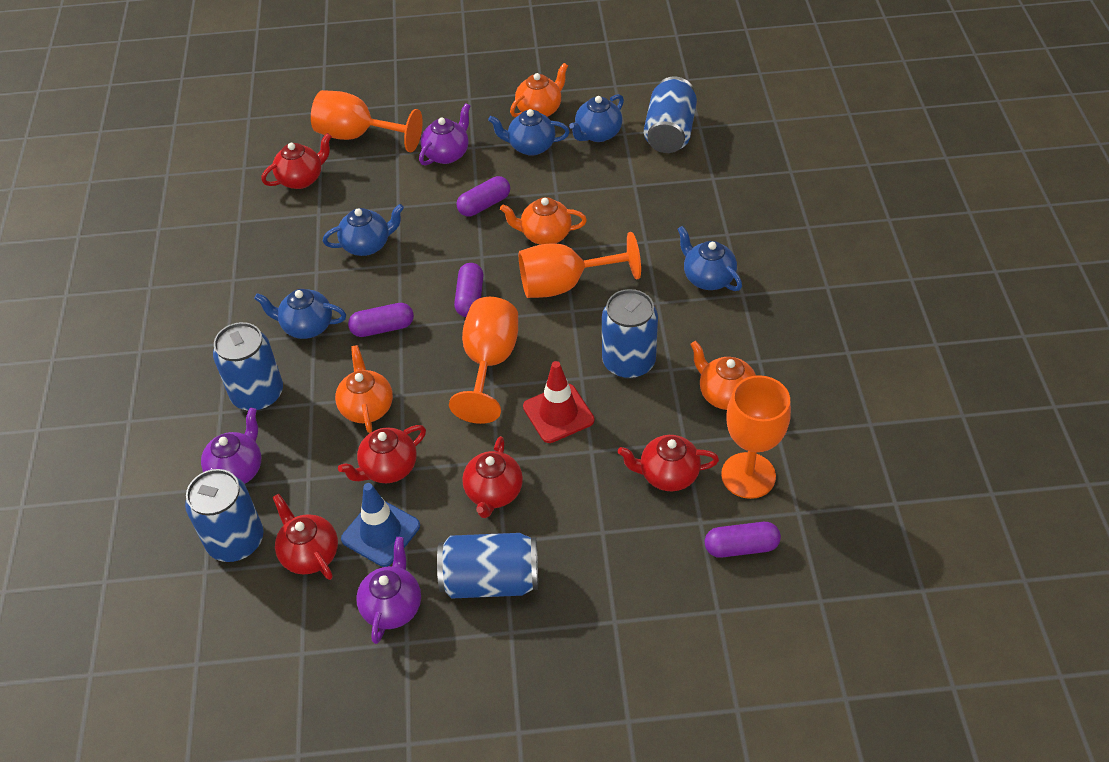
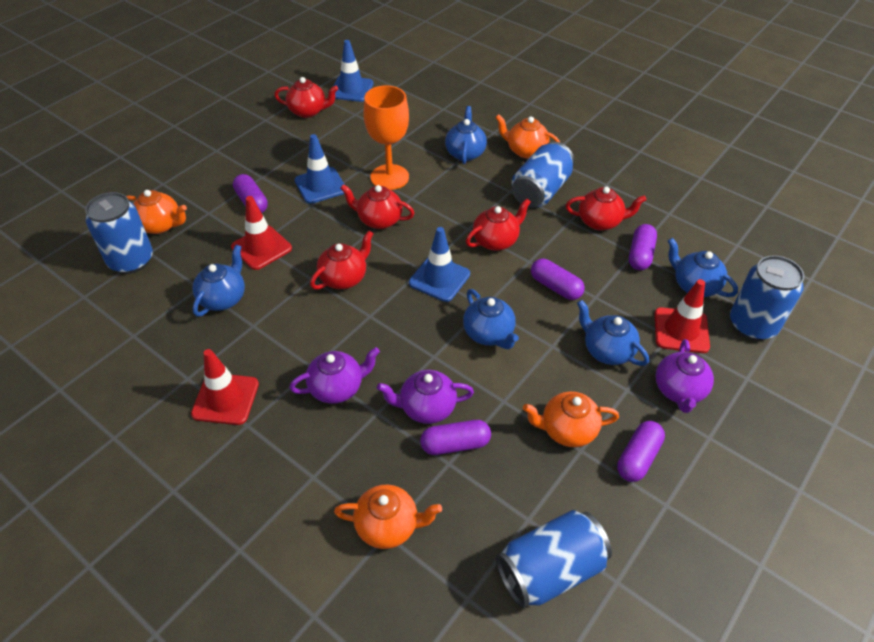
blue can: 5 -> 4
blue traffic cone: 1 -> 3
orange goblet: 4 -> 1
purple capsule: 4 -> 5
red traffic cone: 1 -> 3

